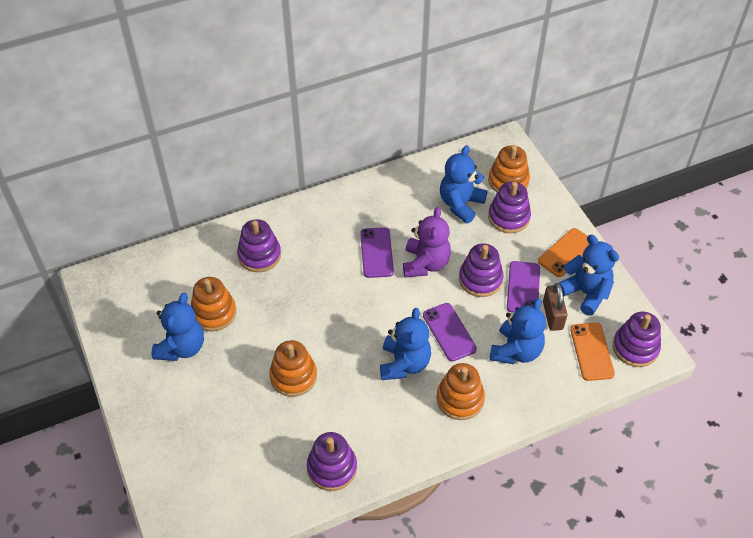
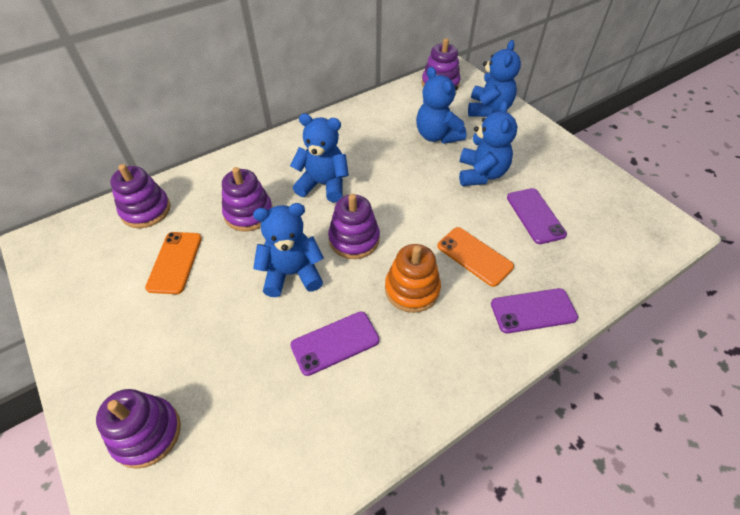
brown padlock: 1 -> 0
orange stacking toy: 4 -> 1
purple teddy bear: 1 -> 0

